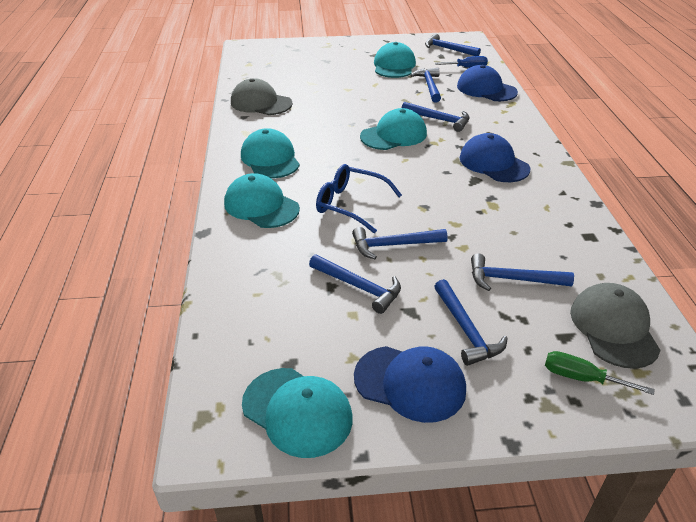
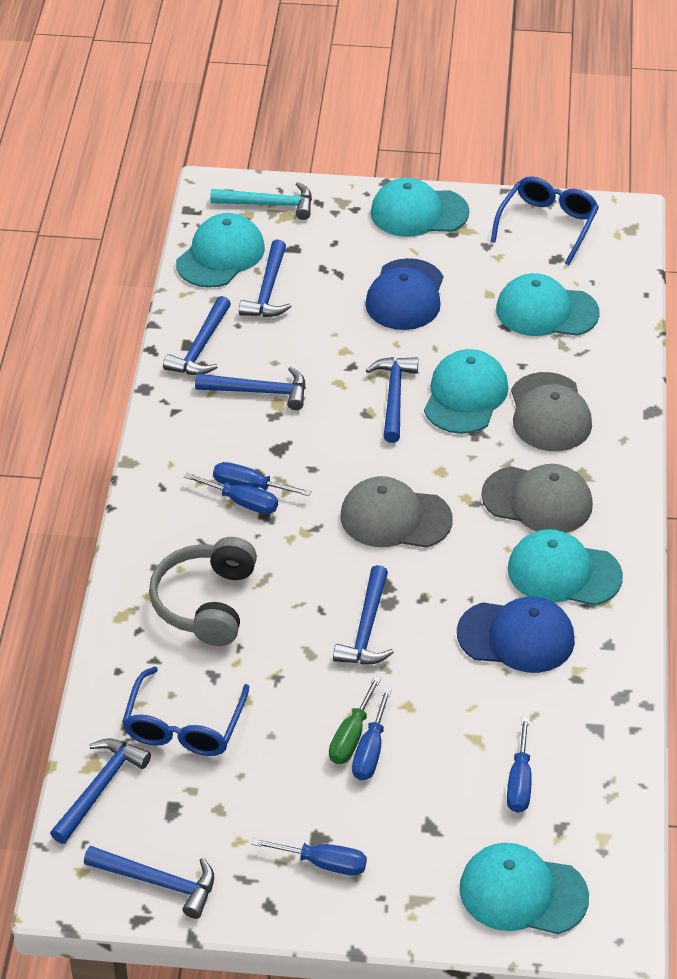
blue cap: 3 -> 2
blue glasses: 1 -> 2
blue screwdriver: 1 -> 5
grey cap: 2 -> 3
grey headphones: 0 -> 1
turquoise cap: 5 -> 6
turquoise hammer: 0 -> 1

